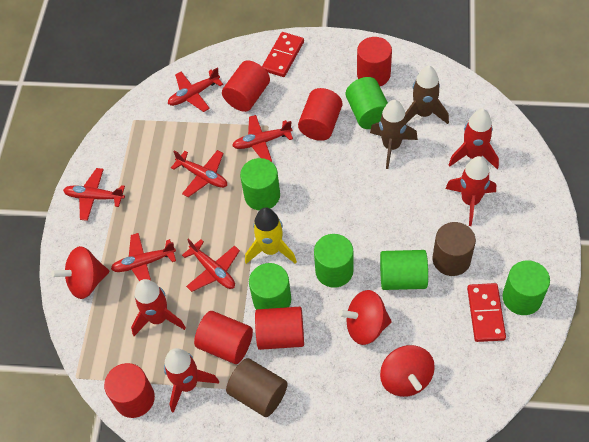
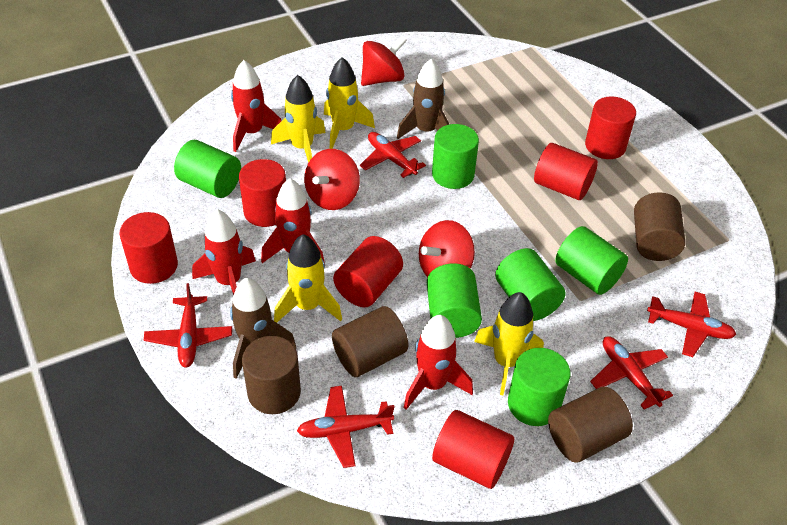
brown cylinder: 2 -> 4
red domino: 2 -> 0
red plane: 6 -> 5
yellow rocket: 1 -> 4

